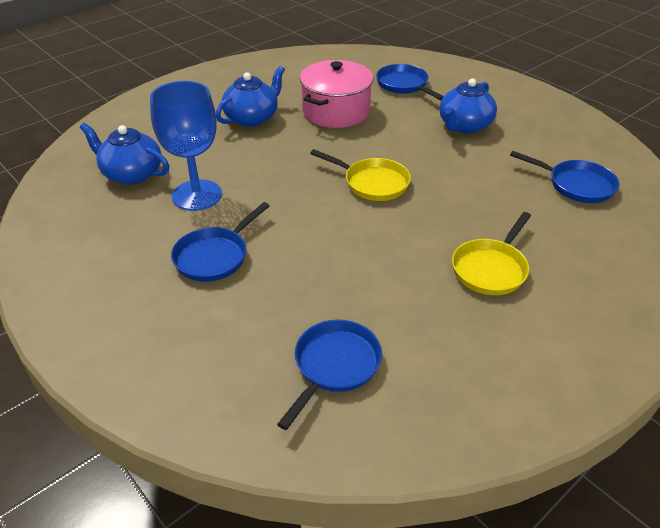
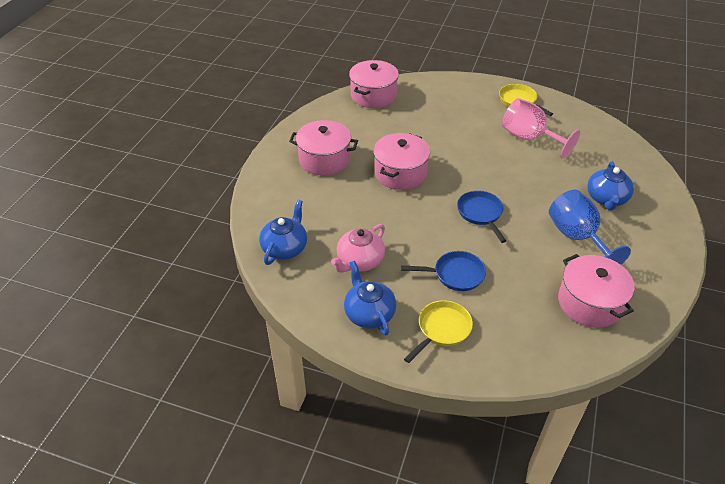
blue pan: 4 -> 2
pink goblet: 0 -> 1
pink pot: 1 -> 4
pink teapot: 0 -> 1

